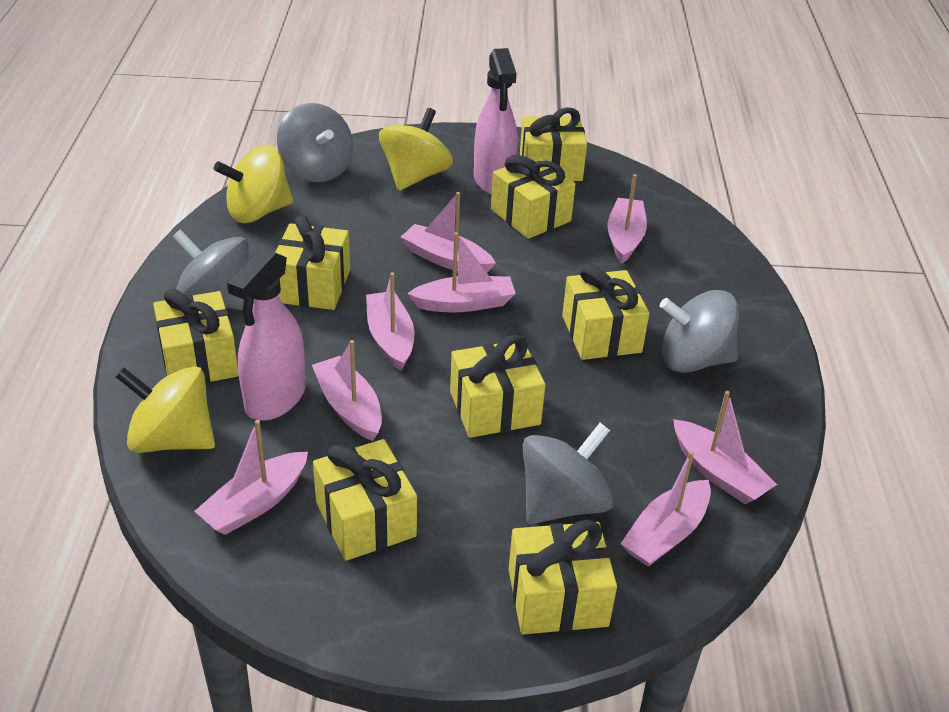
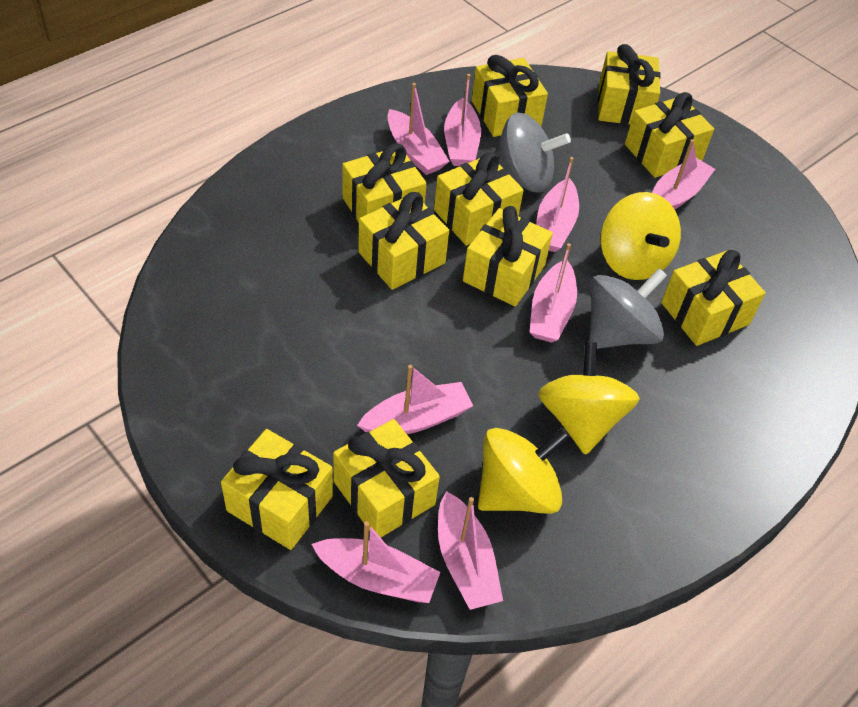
grey spinning top: 4 -> 2
pink spray bottle: 2 -> 0
yellow gift: 8 -> 10

